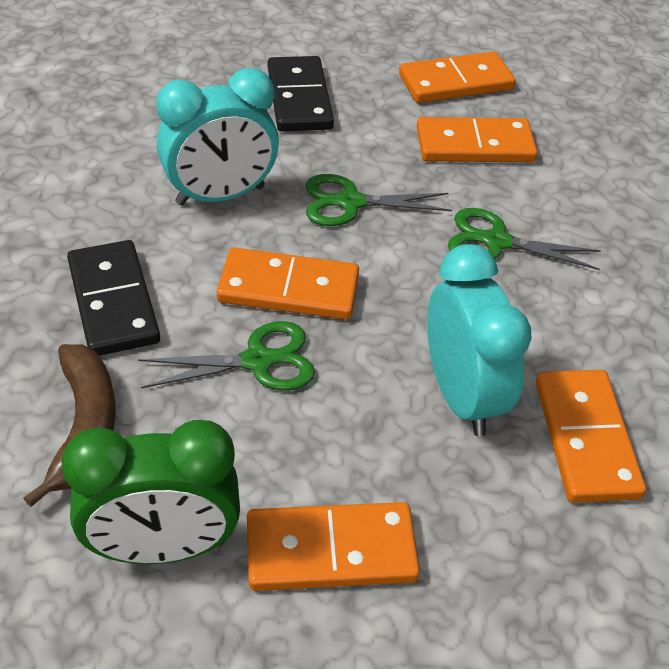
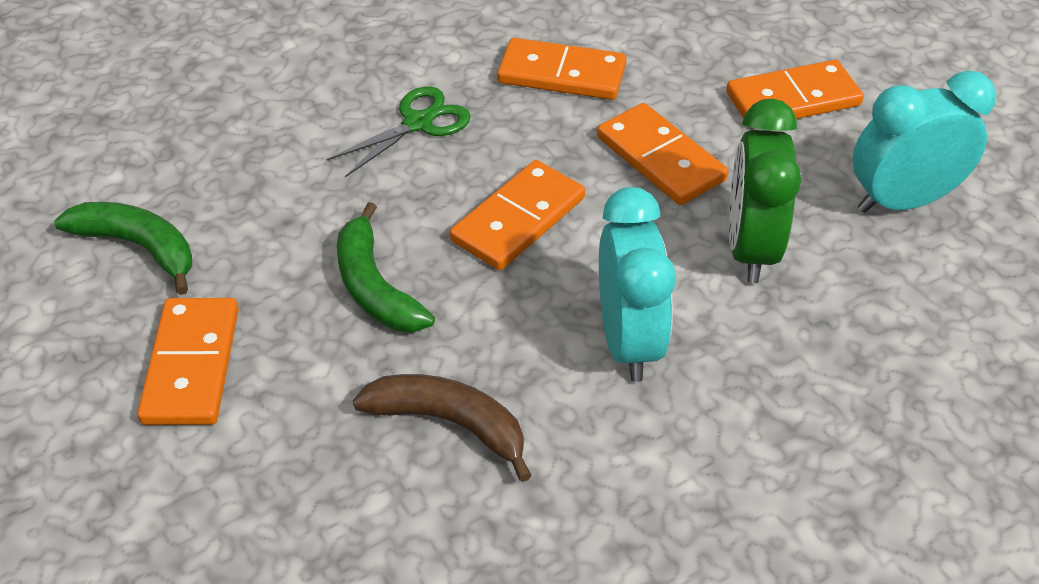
black domino: 2 -> 0
green banana: 0 -> 2
green scissors: 3 -> 1

